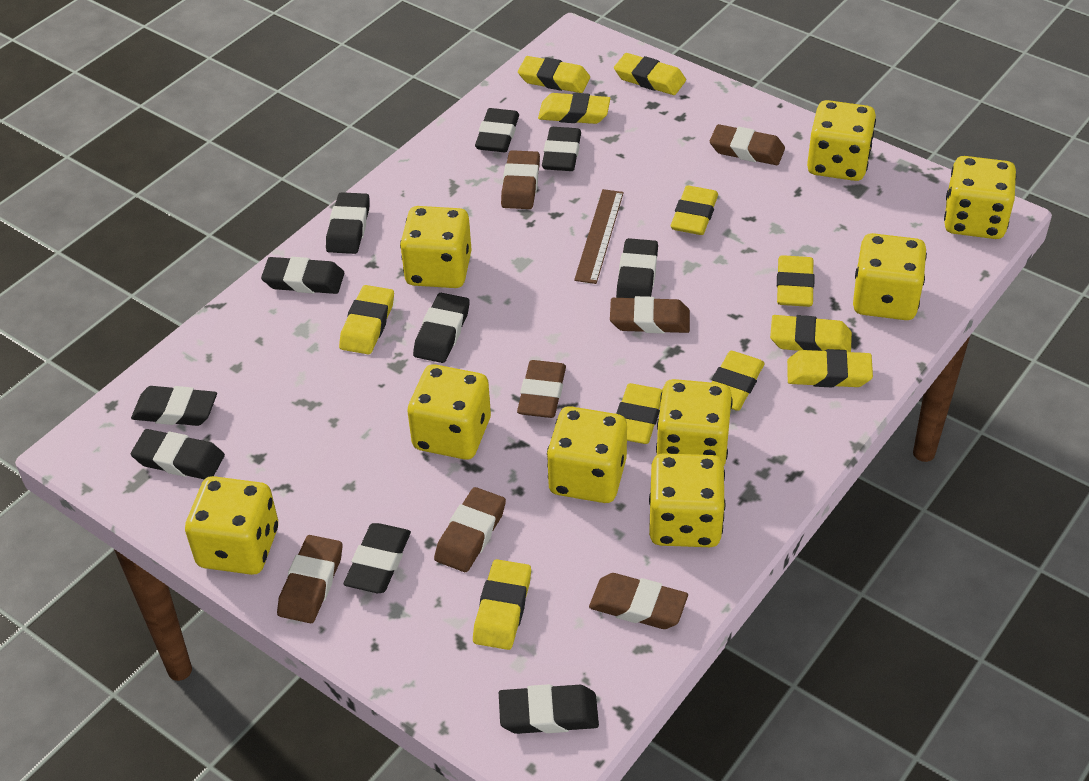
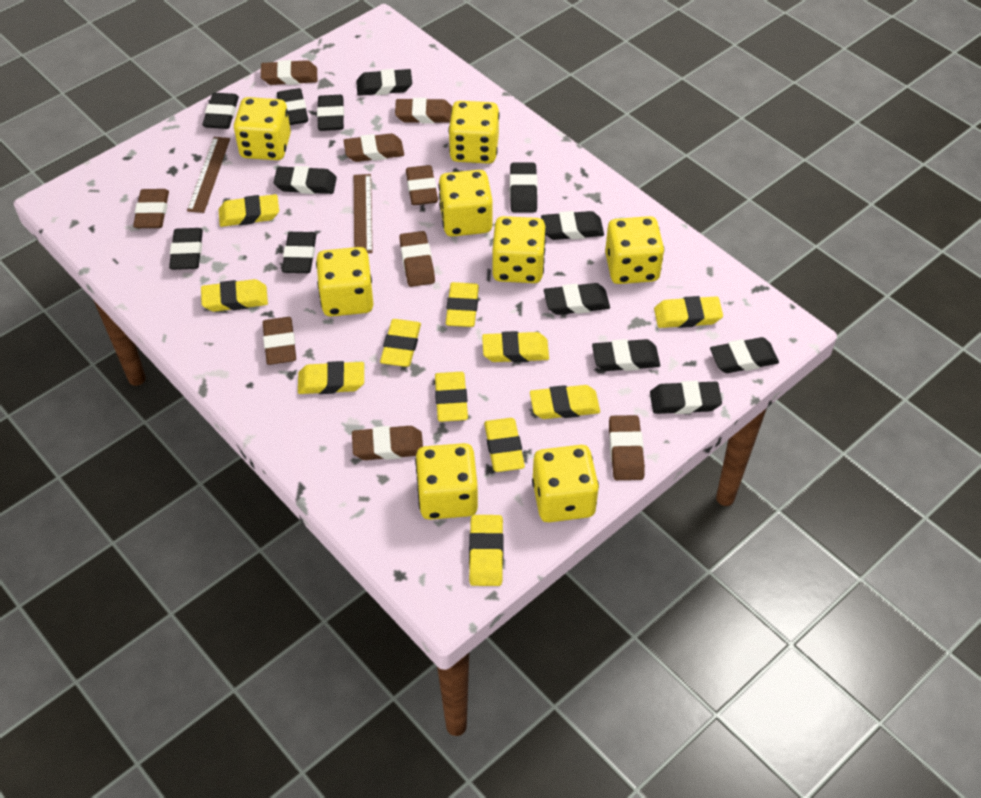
black eraser: 10 -> 13
brown eraser: 7 -> 9
brown ruler: 1 -> 2
yellow dice: 9 -> 8

